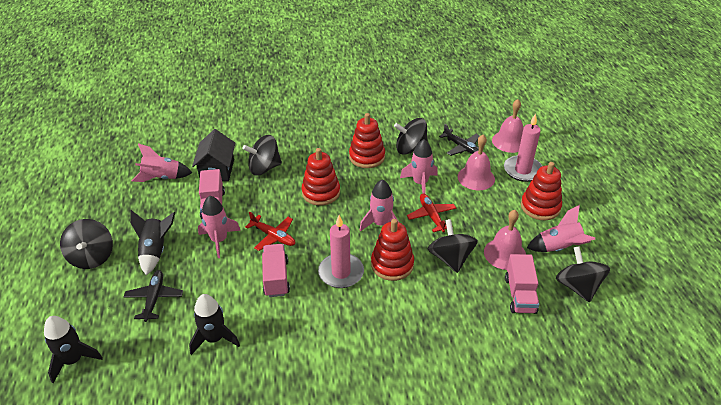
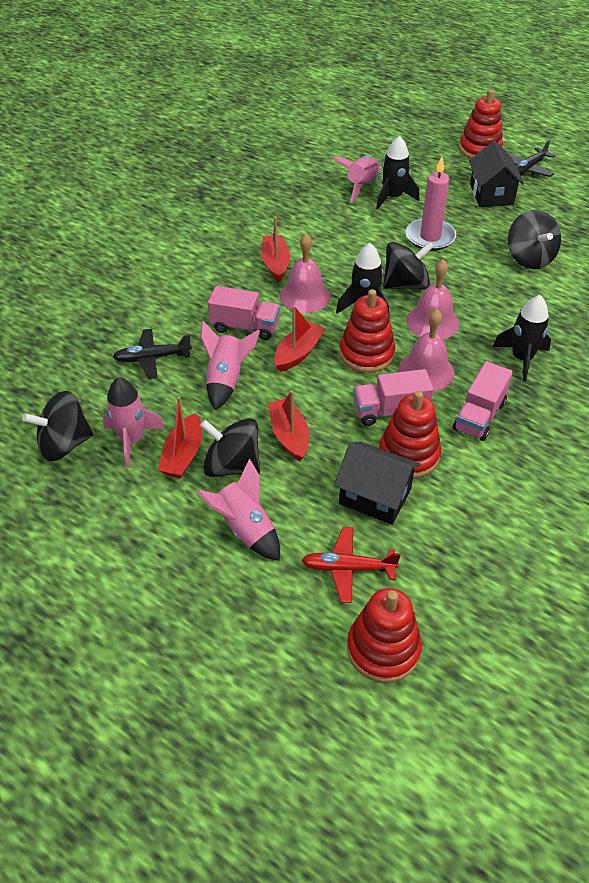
black house: 1 -> 2
black spinning top: 5 -> 4
pink candle: 2 -> 1
pink rocket: 5 -> 4
red boat: 0 -> 4
red plane: 2 -> 1

